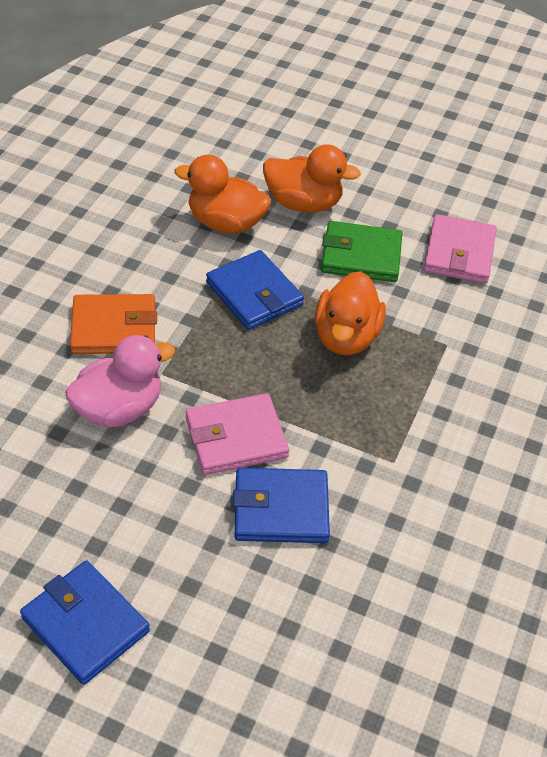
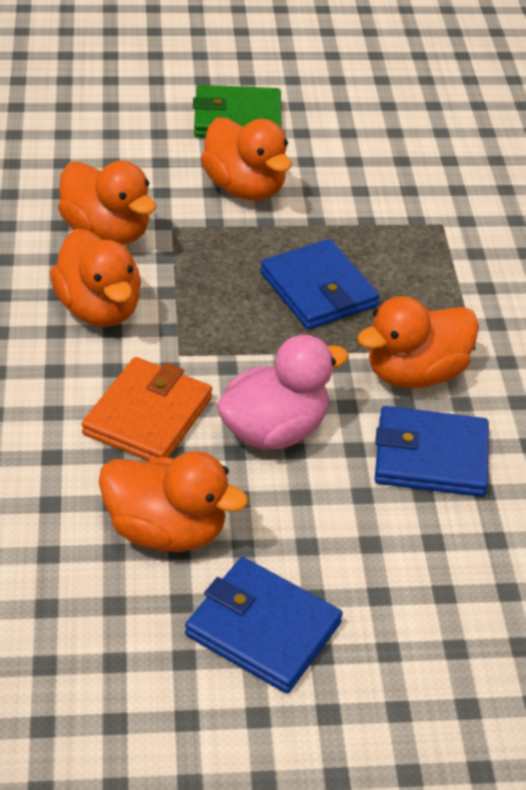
orange duck: 3 -> 5
pink wallet: 2 -> 0

